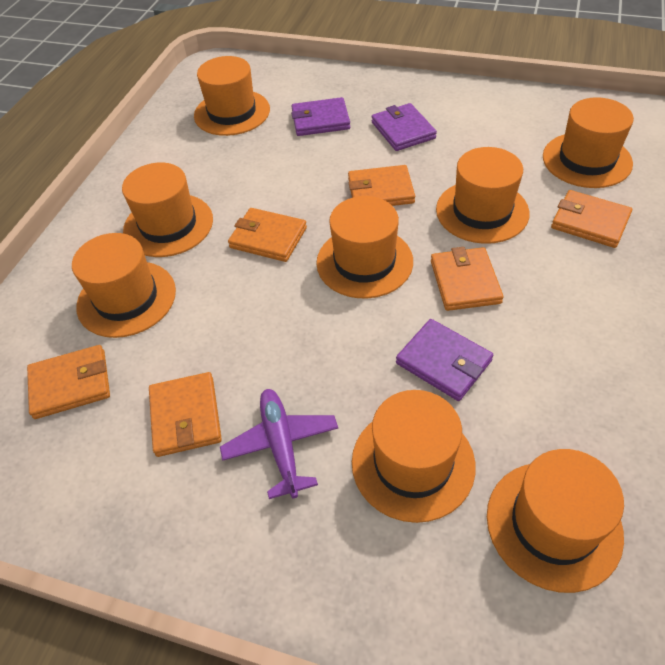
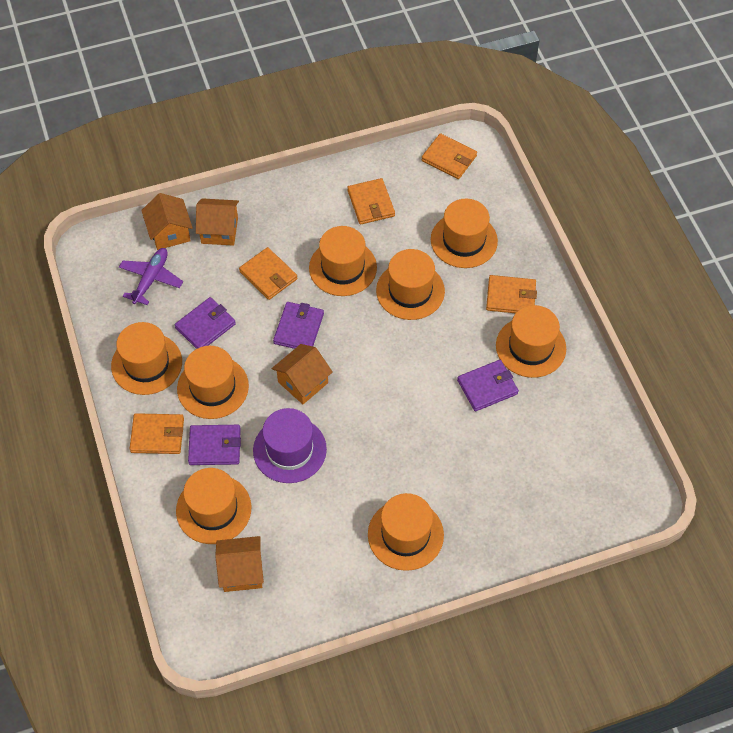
orange house: 0 -> 4
orange wallet: 6 -> 5
purple hat: 0 -> 1
purple wallet: 3 -> 4

